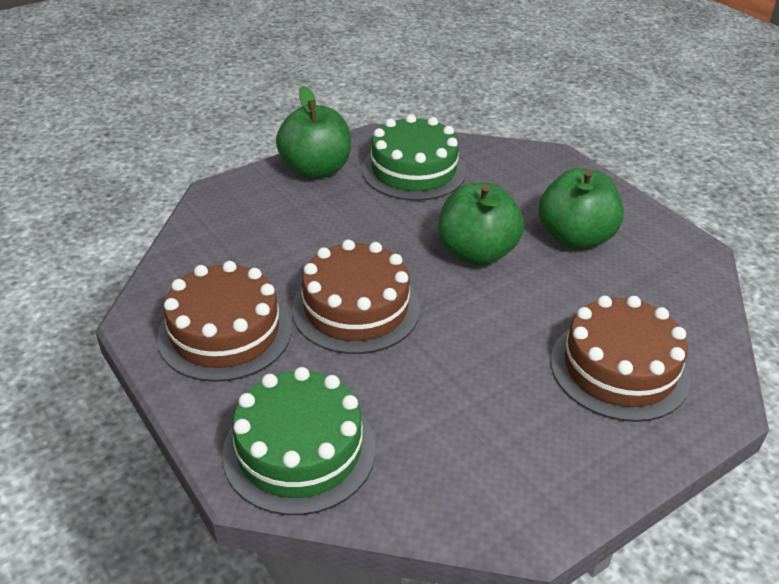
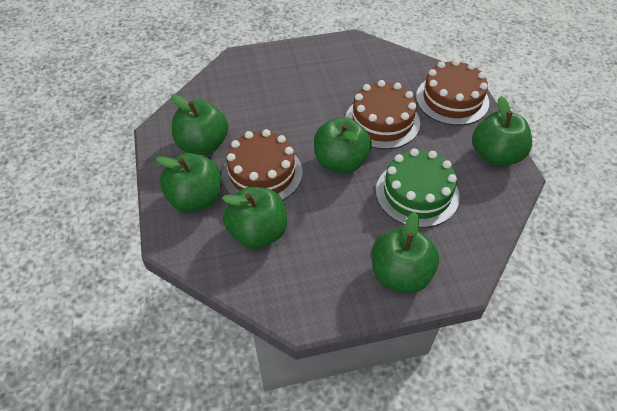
green apple: 3 -> 6
green cake: 2 -> 1

